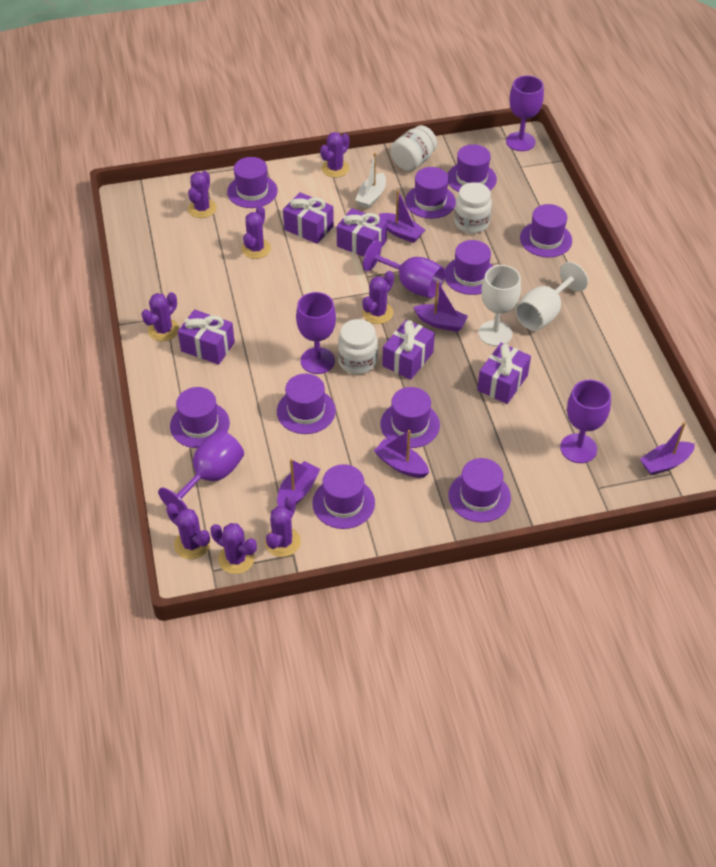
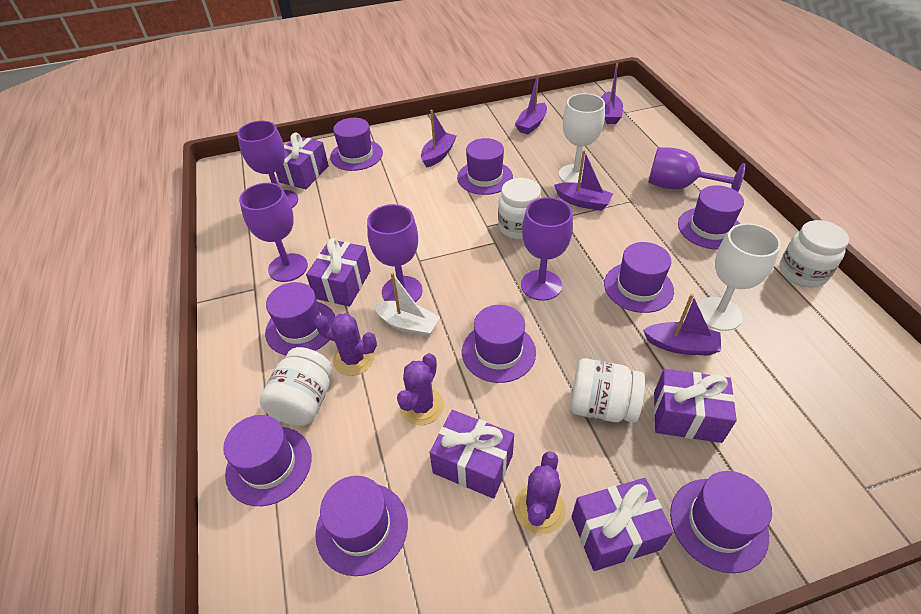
purple cactus: 8 -> 3
purple hat: 10 -> 9
white jar: 3 -> 4

